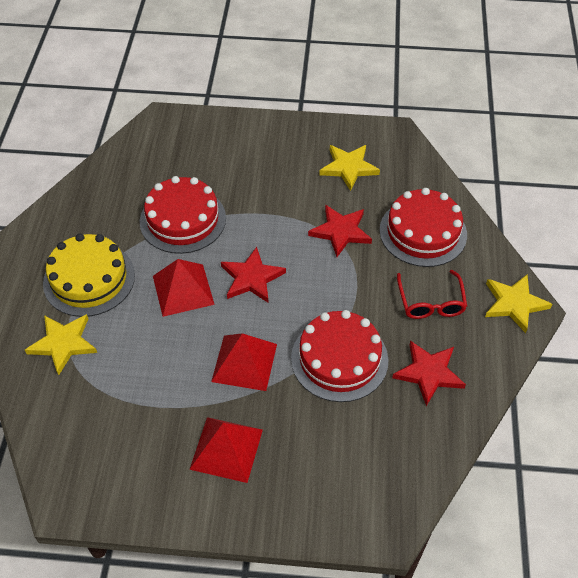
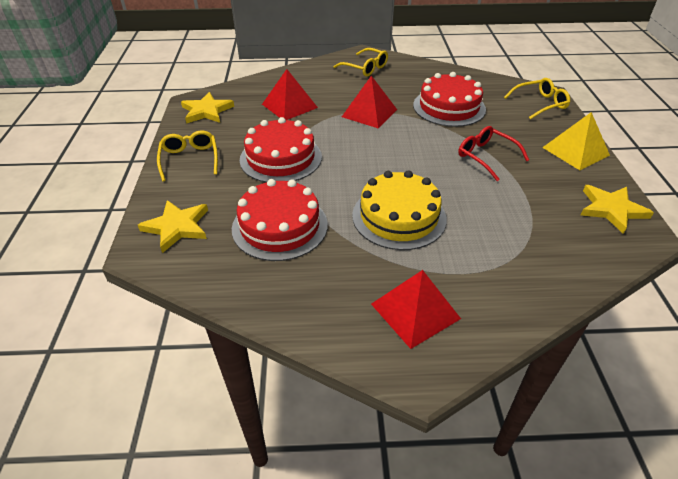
red star: 3 -> 0
yellow glasses: 0 -> 3
yellow pyramid: 0 -> 1

